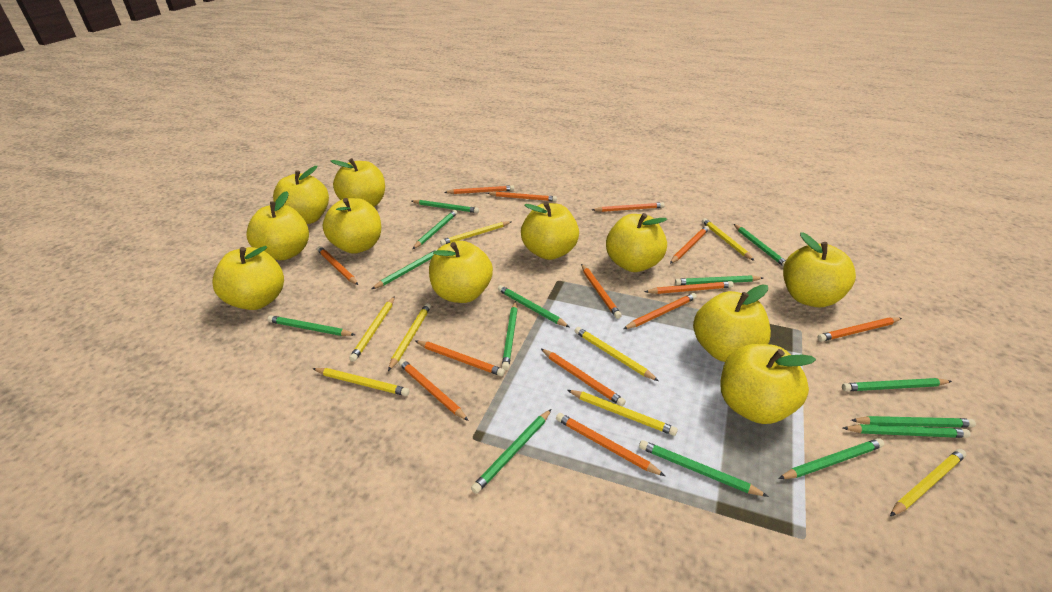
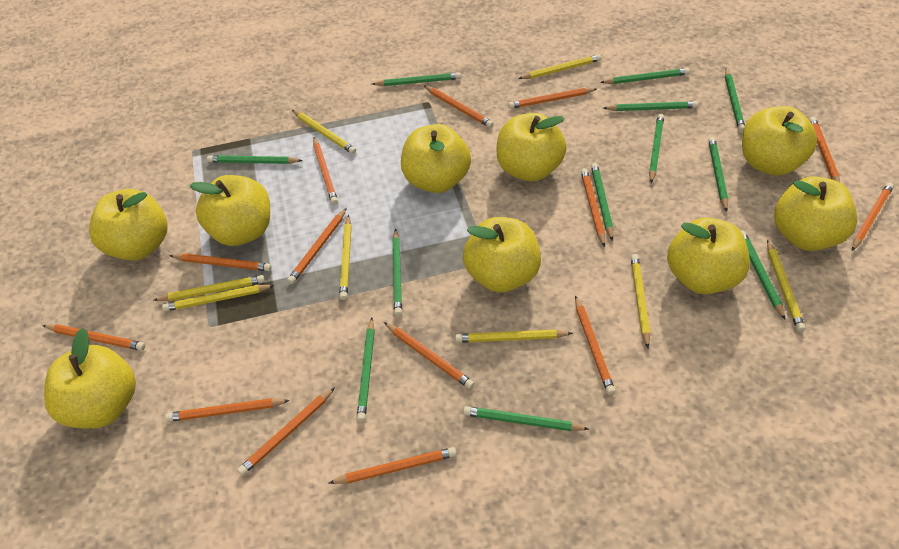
green pencil: 14 -> 12
orange pencil: 13 -> 14
yellow apple: 11 -> 9

